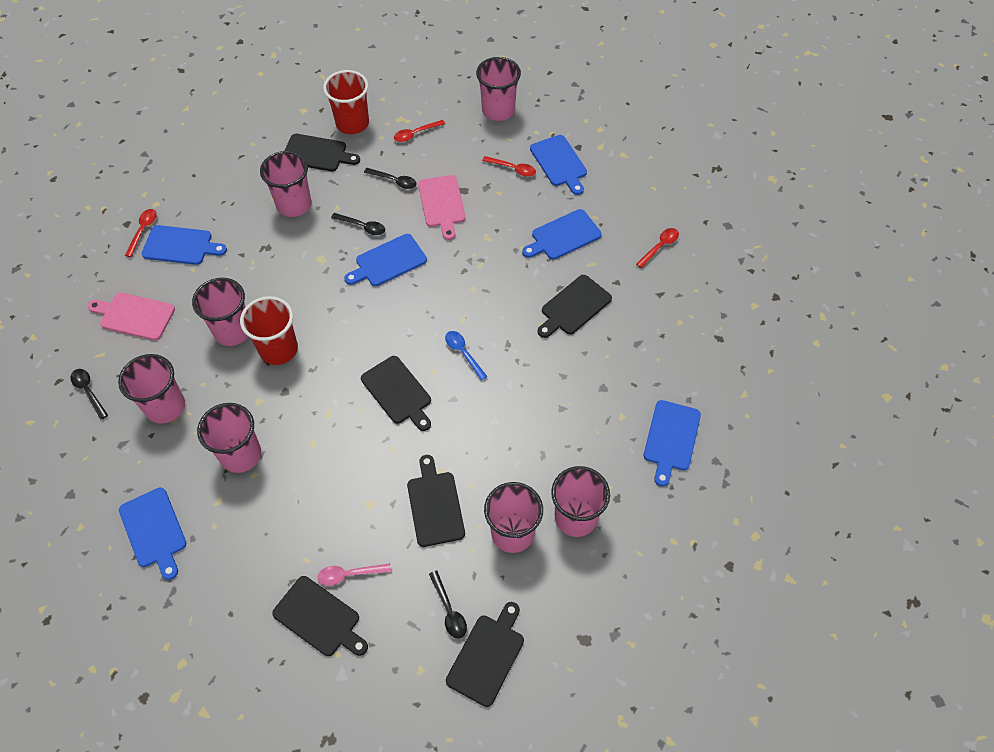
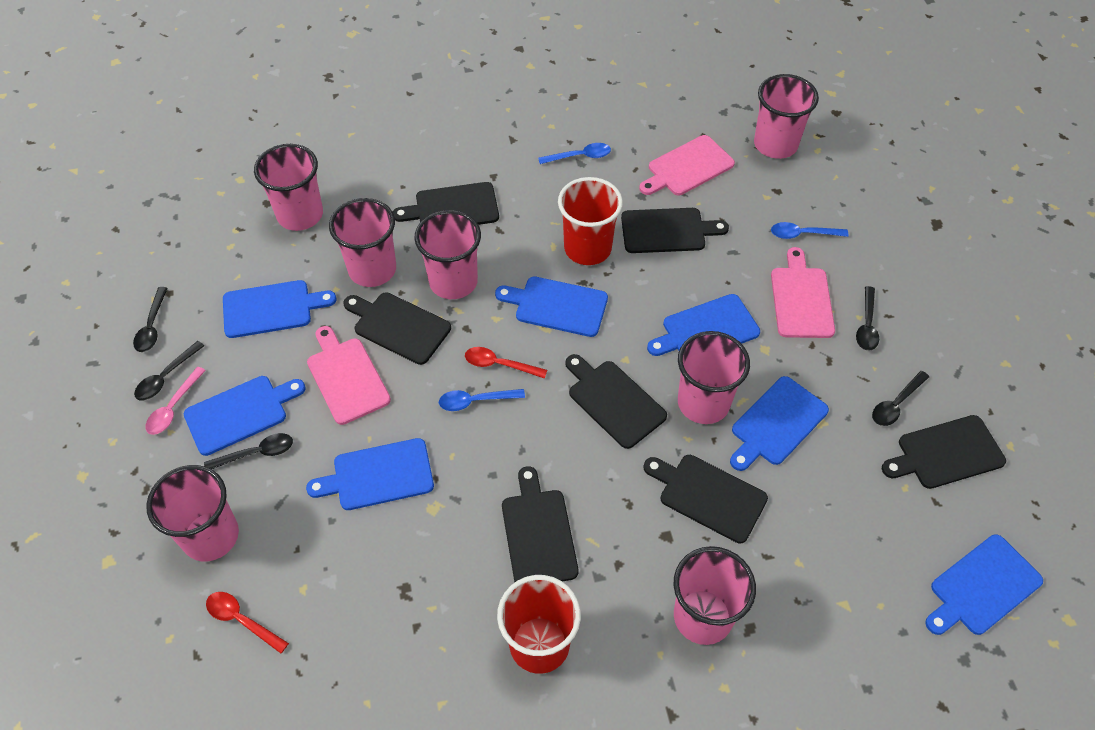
black cutting board: 6 -> 7
black spoon: 4 -> 5
blue cutting board: 6 -> 7
blue spoon: 1 -> 3
pink cutting board: 2 -> 3
red spoon: 4 -> 2

